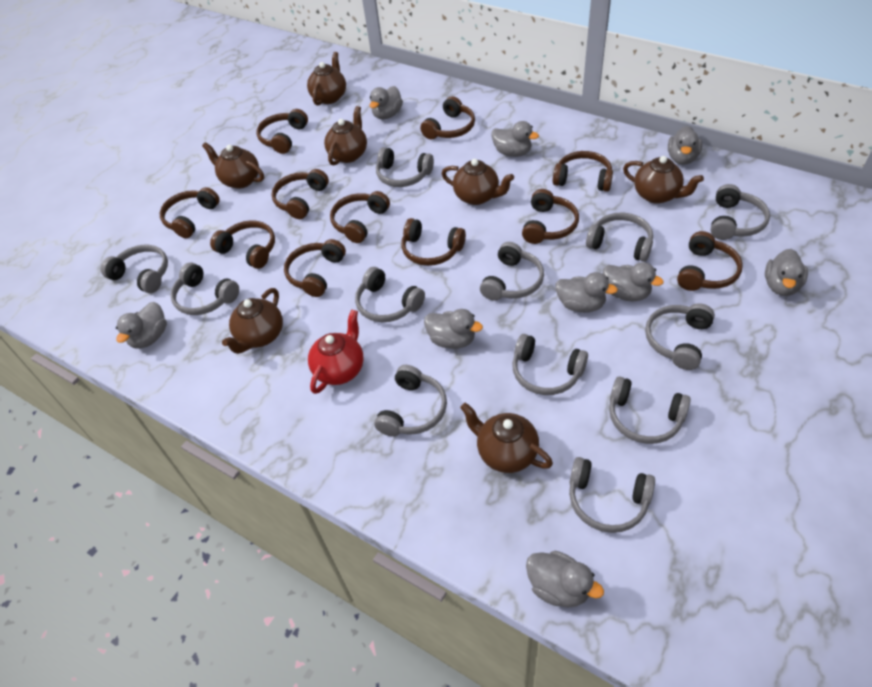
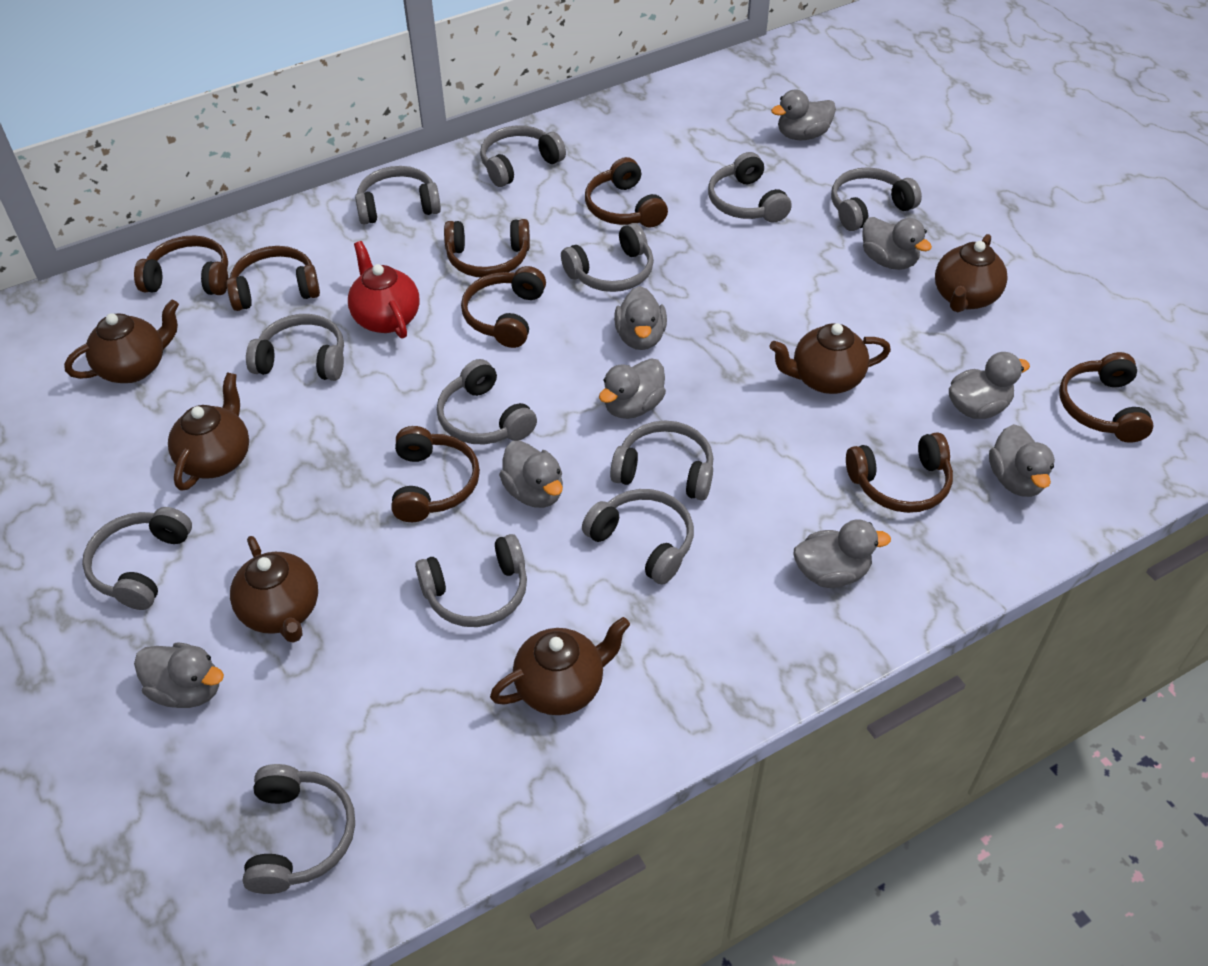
brown headphones: 11 -> 8
brown teapot: 7 -> 6

